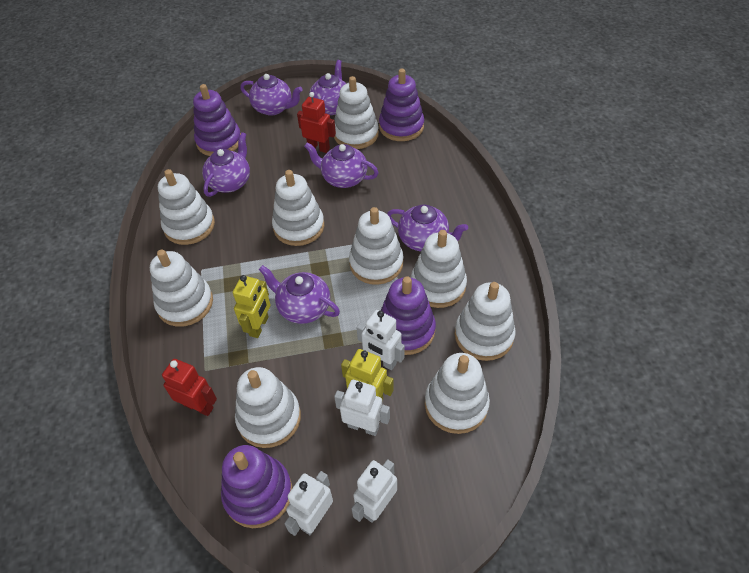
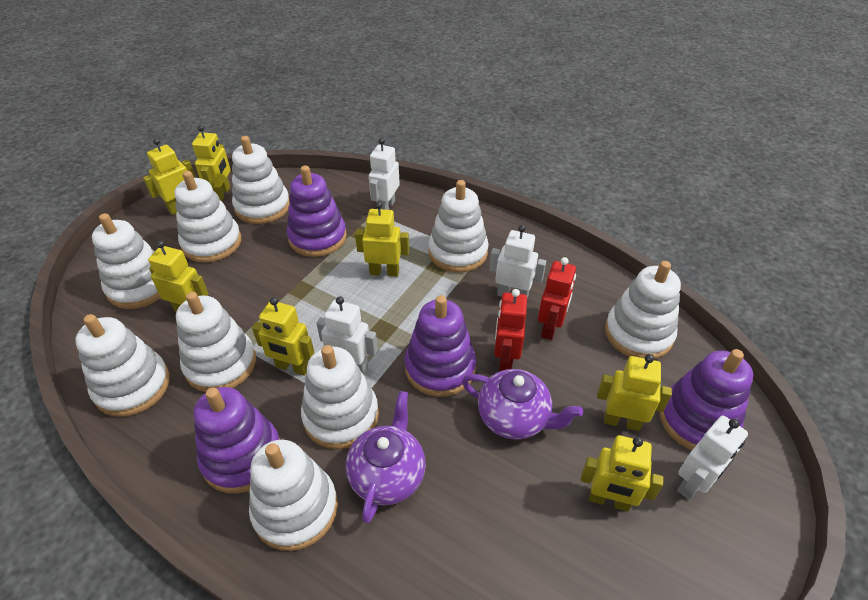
purple teapot: 6 -> 2
yellow robot: 2 -> 7

